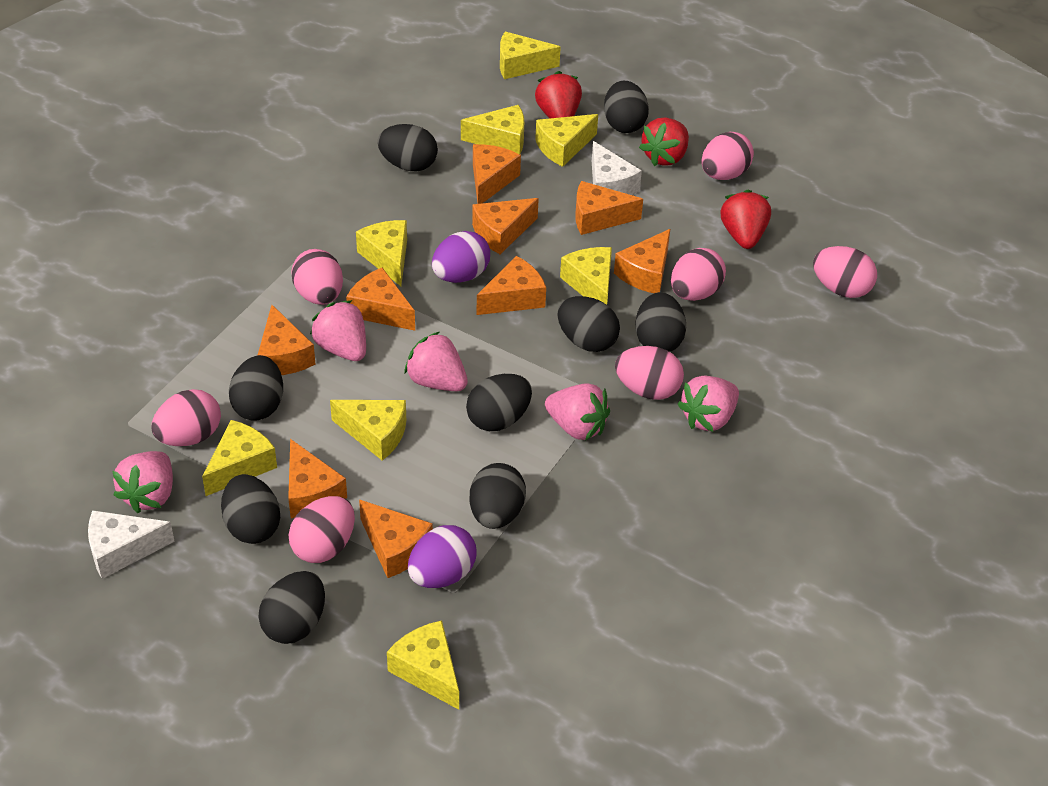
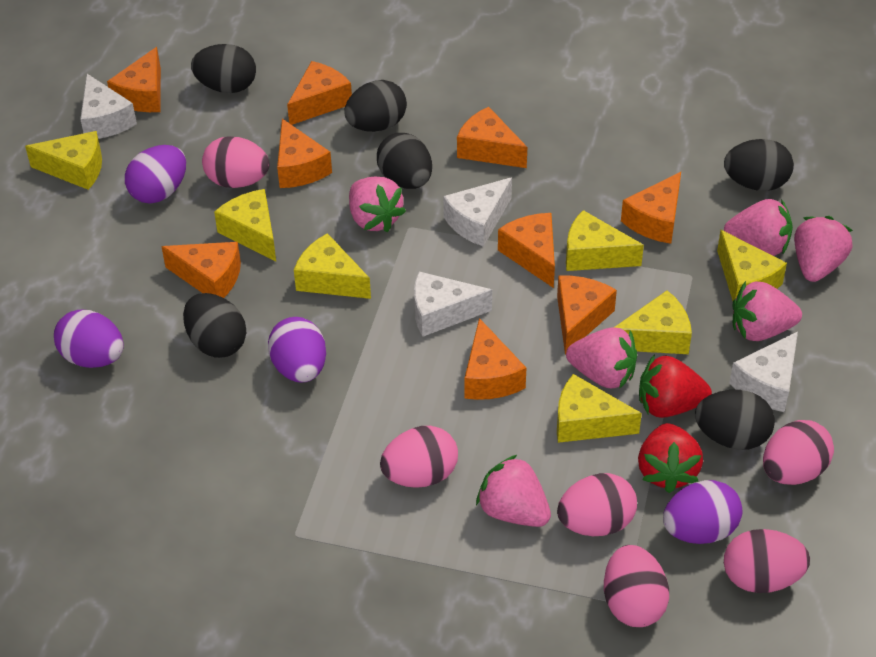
black egg: 9 -> 6
pink egg: 7 -> 6
pink strawberry: 5 -> 6
purple egg: 2 -> 4
red strawberry: 3 -> 2
white cheese: 2 -> 4
yellow cheese: 8 -> 7

